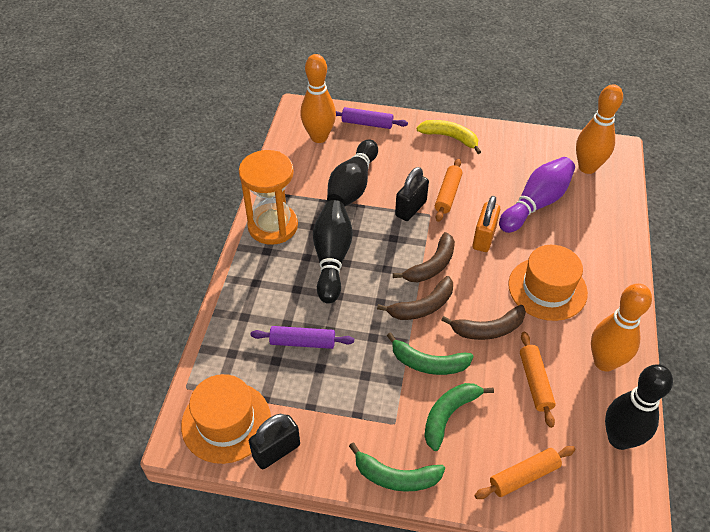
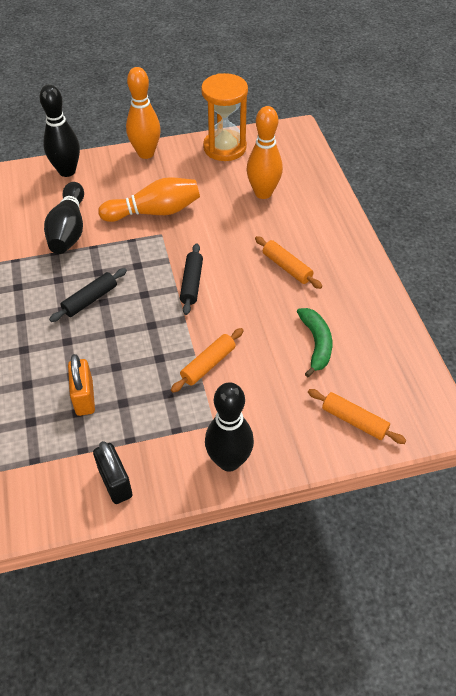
black padlock: 2 -> 1
black rolling pin: 0 -> 2
brown banana: 3 -> 0
green banana: 3 -> 1
orange hat: 2 -> 0
purple bowling pin: 1 -> 0
purple rolling pin: 2 -> 0
yellow banana: 1 -> 0

